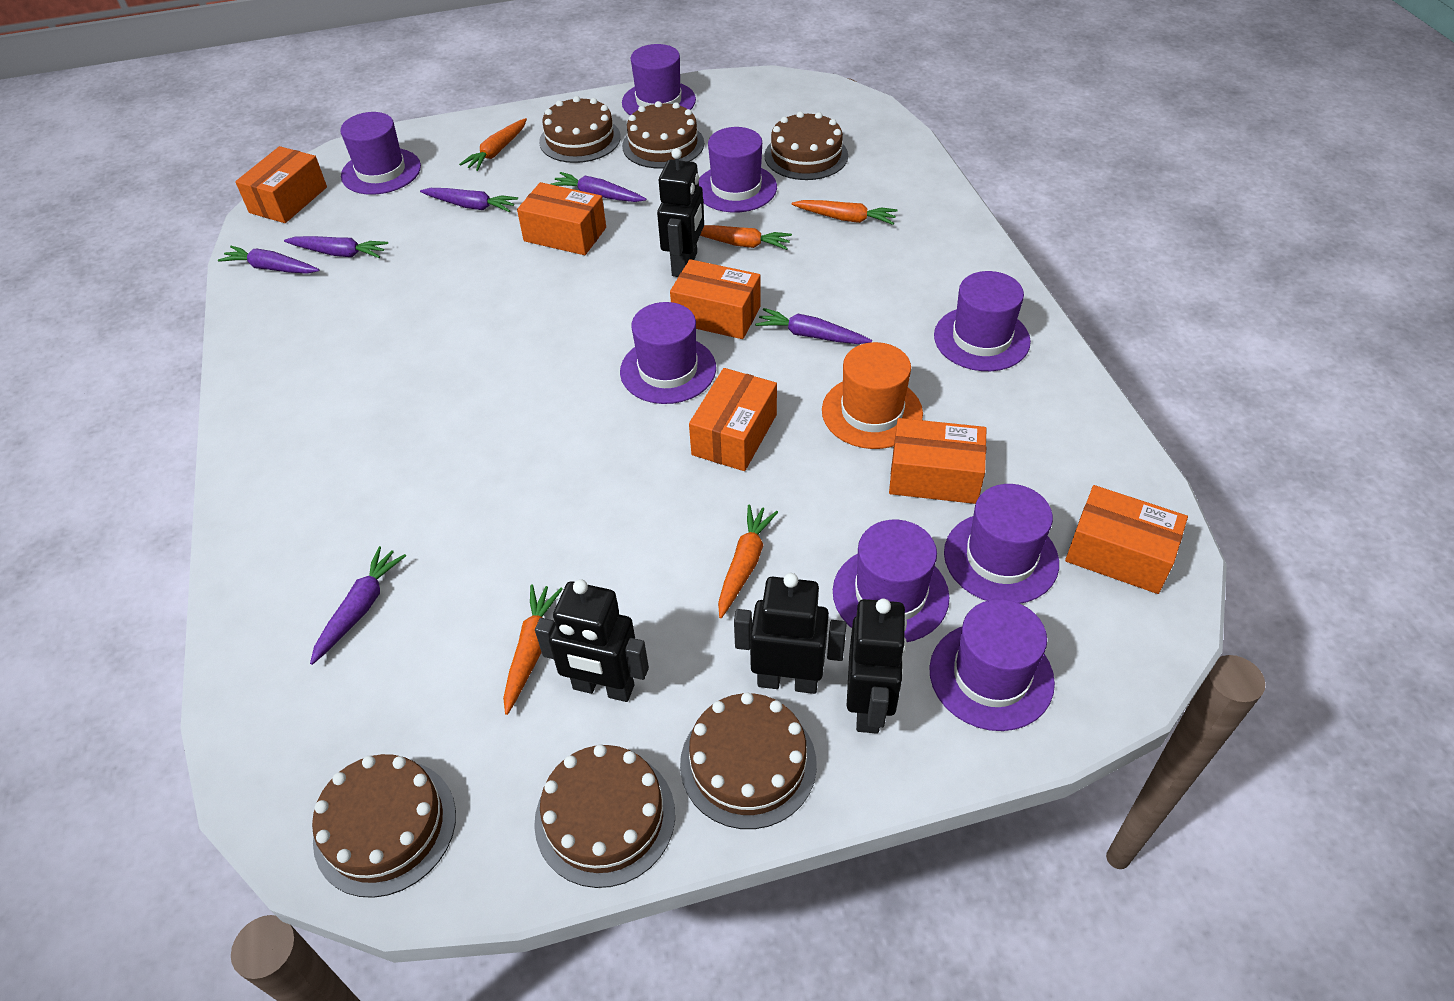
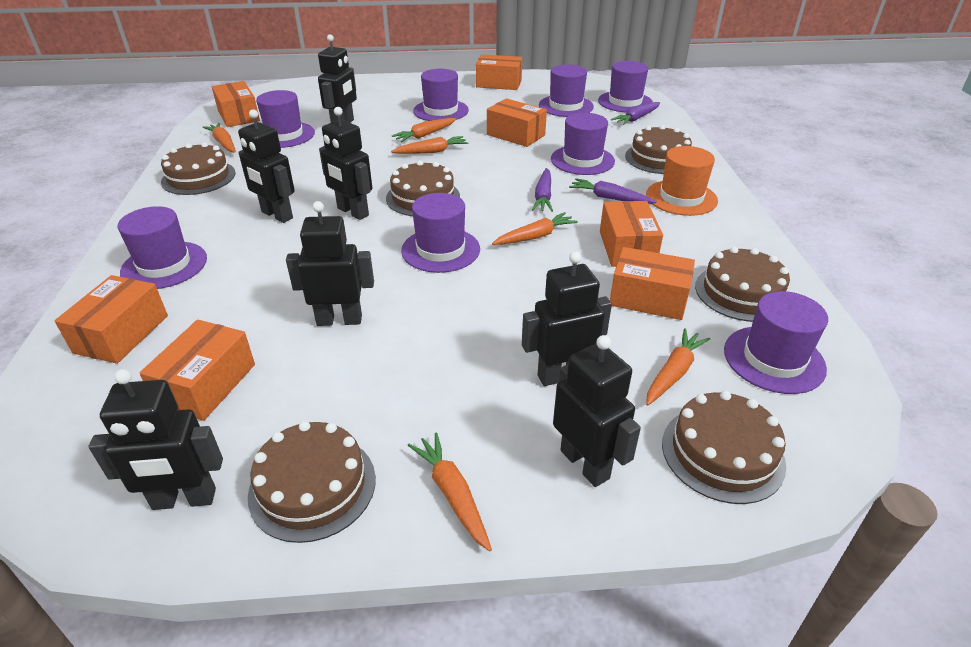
black robot: 4 -> 7
orange box: 6 -> 7
orange carrot: 5 -> 6
purple carrot: 6 -> 3

